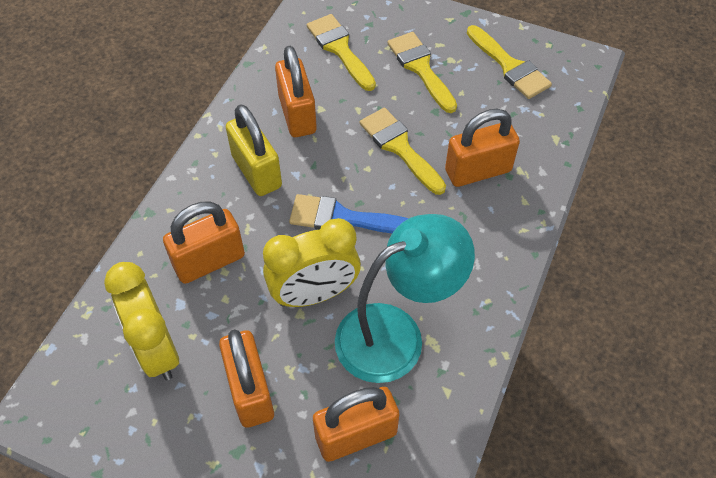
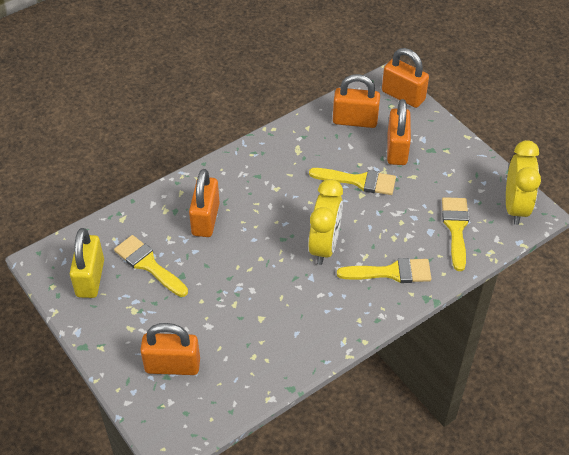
blue brush: 1 -> 0
turquoise lamp: 1 -> 0

